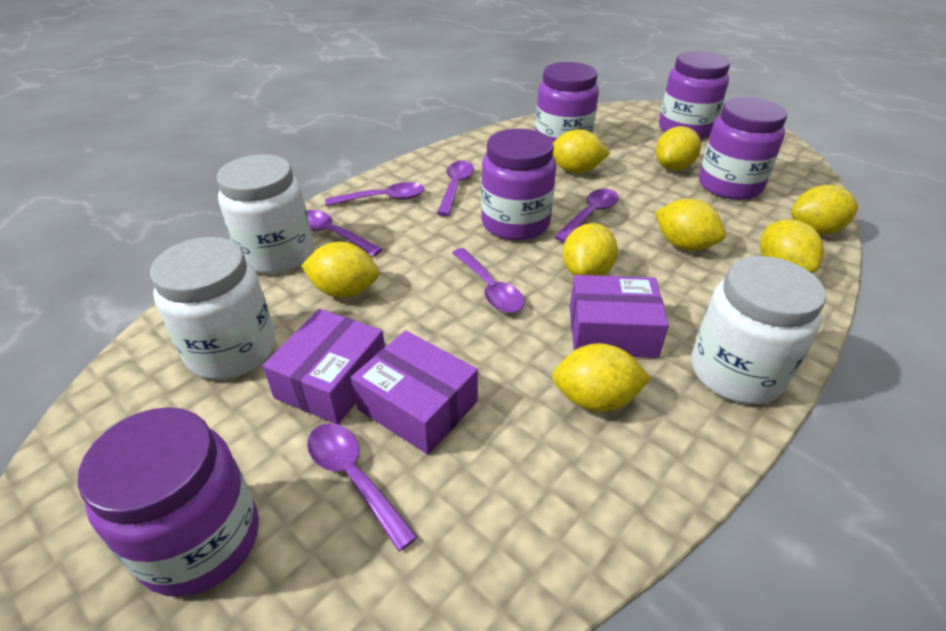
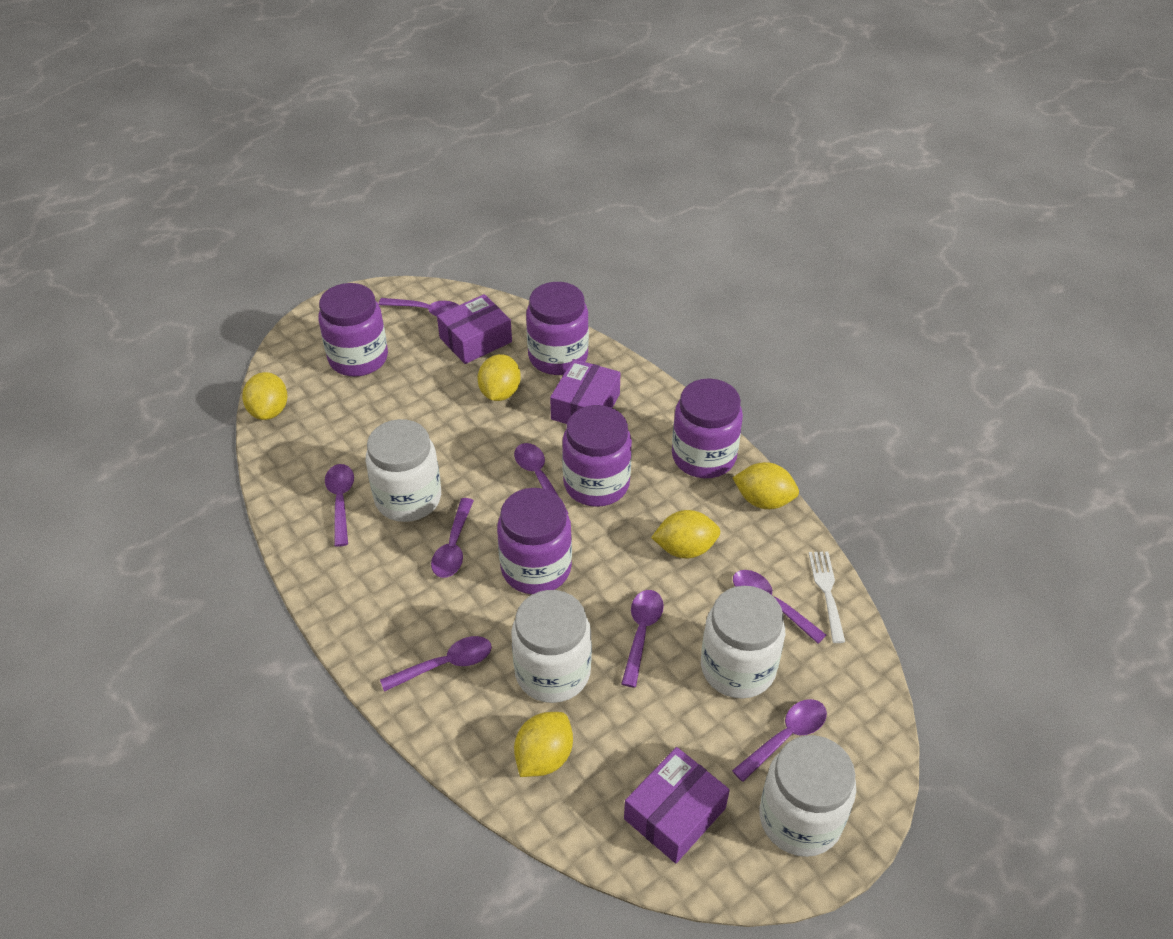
purple spoon: 6 -> 8
white fork: 0 -> 1
white jar: 3 -> 4
yellow lemon: 8 -> 5

